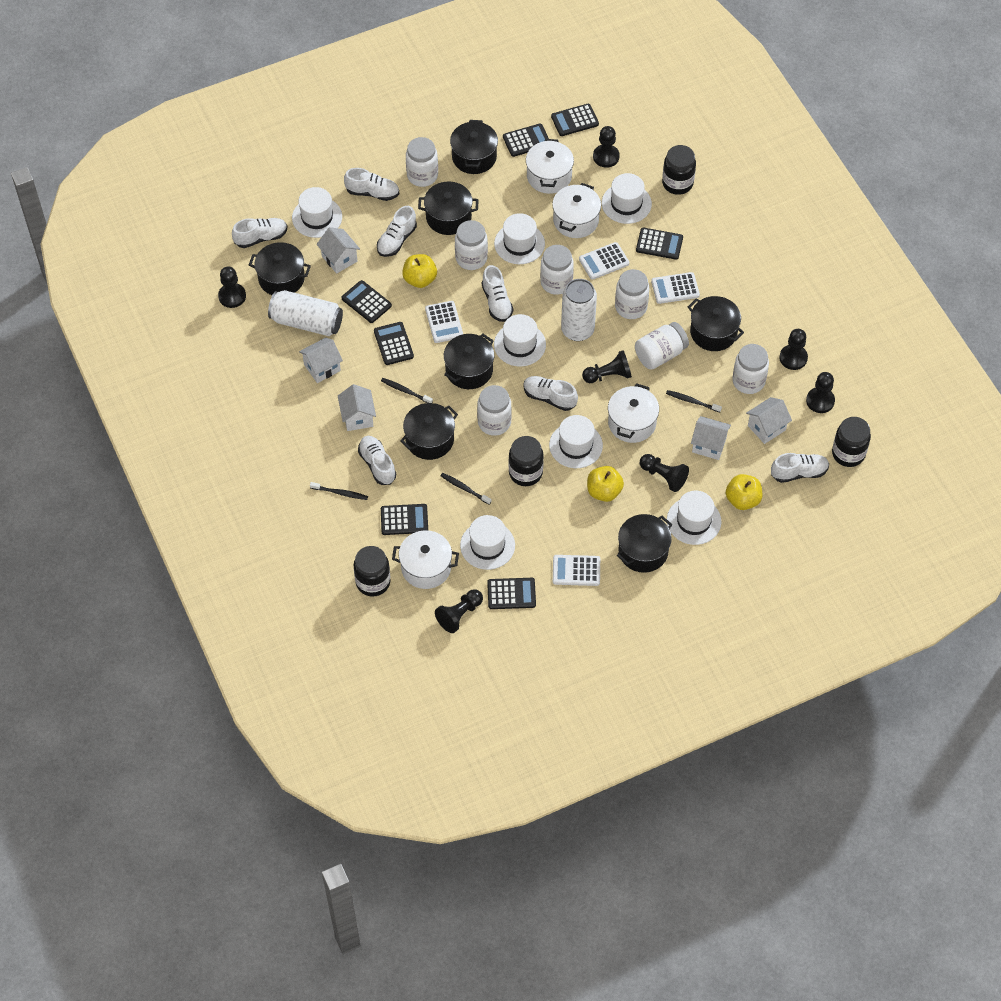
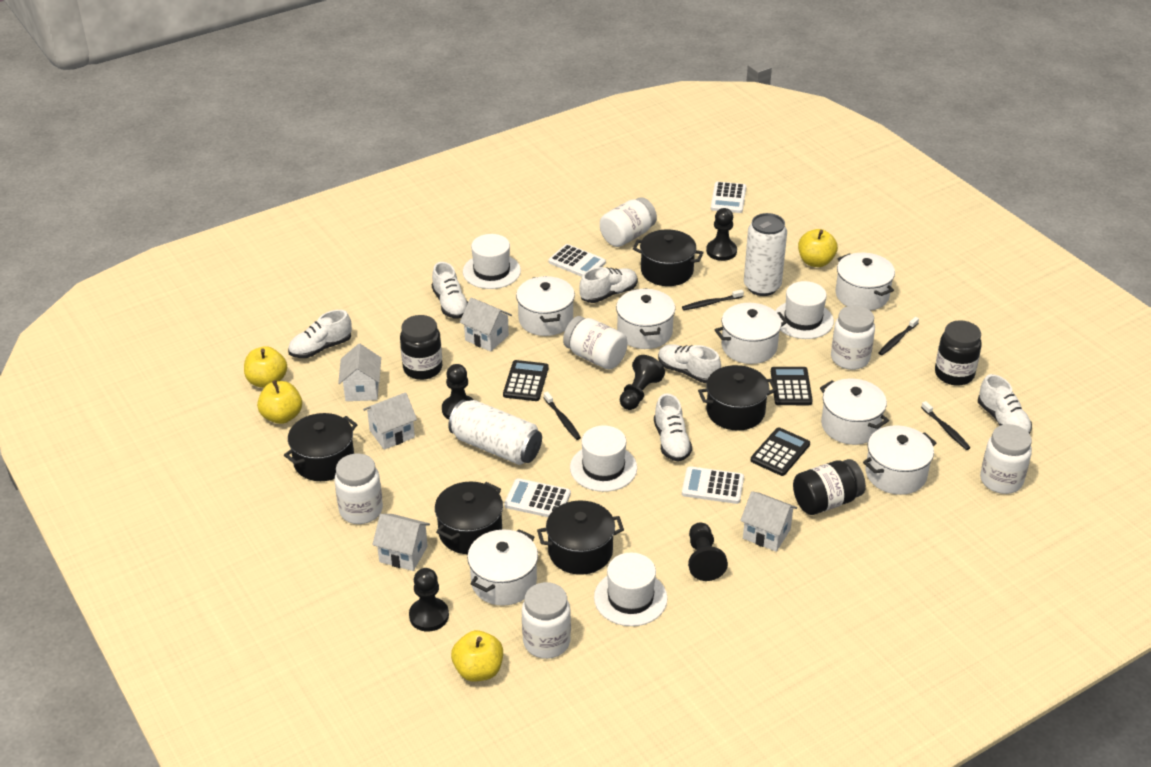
black calculator: 7 -> 3
black jar: 4 -> 3
black pawn: 7 -> 5
black pot: 7 -> 5
white hat: 7 -> 4
white jar: 7 -> 6
white pot: 4 -> 7
white shoe: 7 -> 6
yellow apple: 3 -> 4

